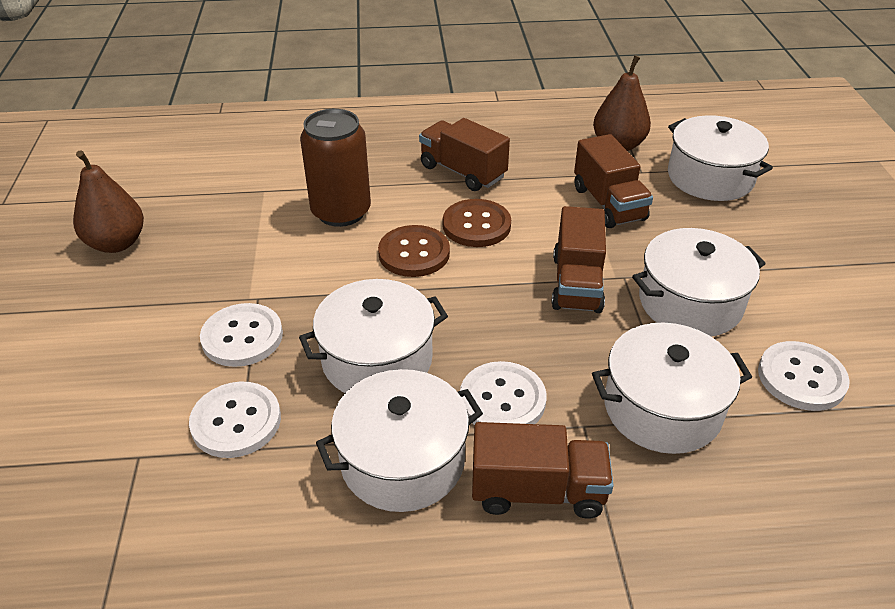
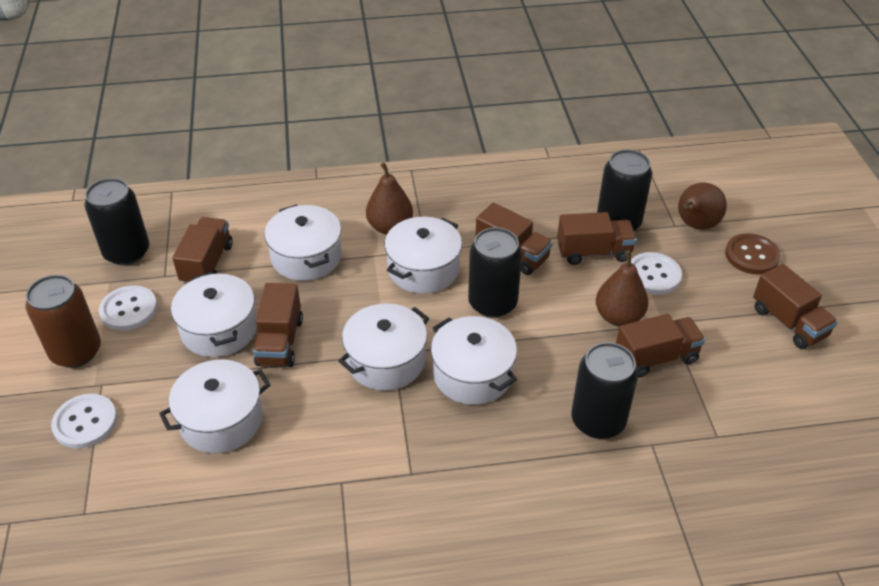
black can: 0 -> 4
brown button: 2 -> 1
brown pear: 2 -> 3
brown truck: 4 -> 6
white button: 4 -> 3
white pot: 5 -> 6

